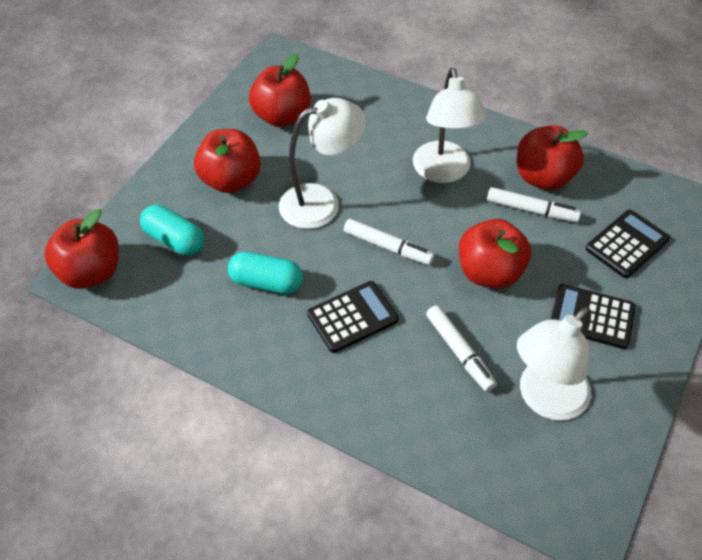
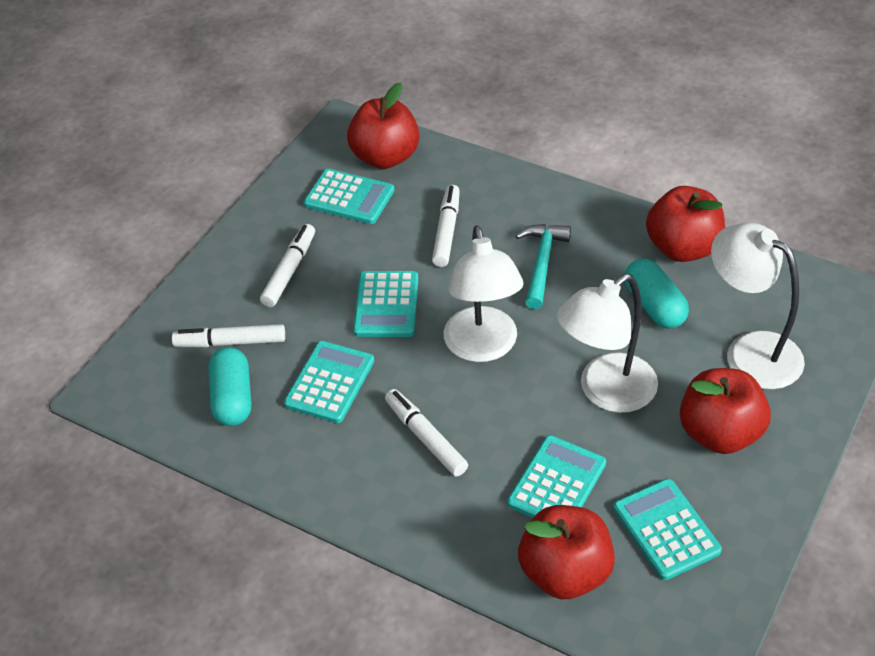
black calculator: 3 -> 0
red apple: 5 -> 4
turquoise calculator: 0 -> 5
turquoise hammer: 0 -> 1
white marker: 3 -> 4

